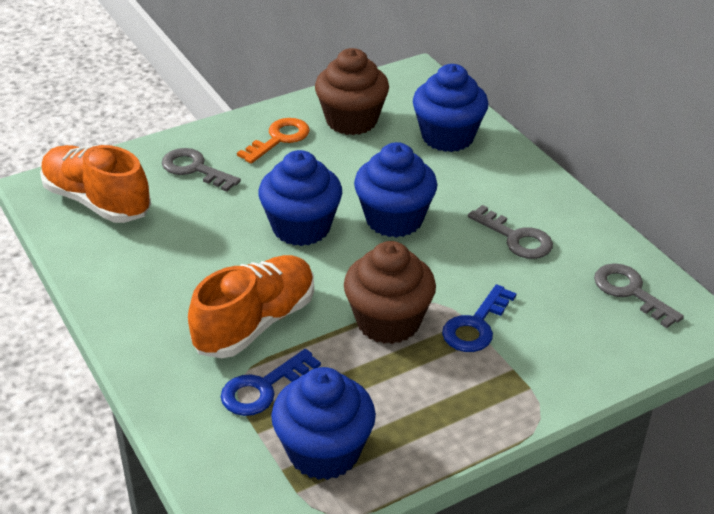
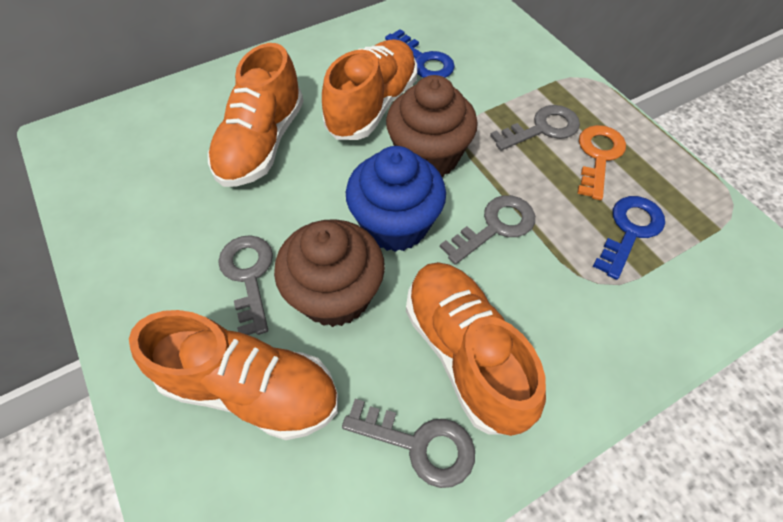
blue cupcake: 4 -> 1
grey key: 3 -> 4
orange shoe: 2 -> 4

